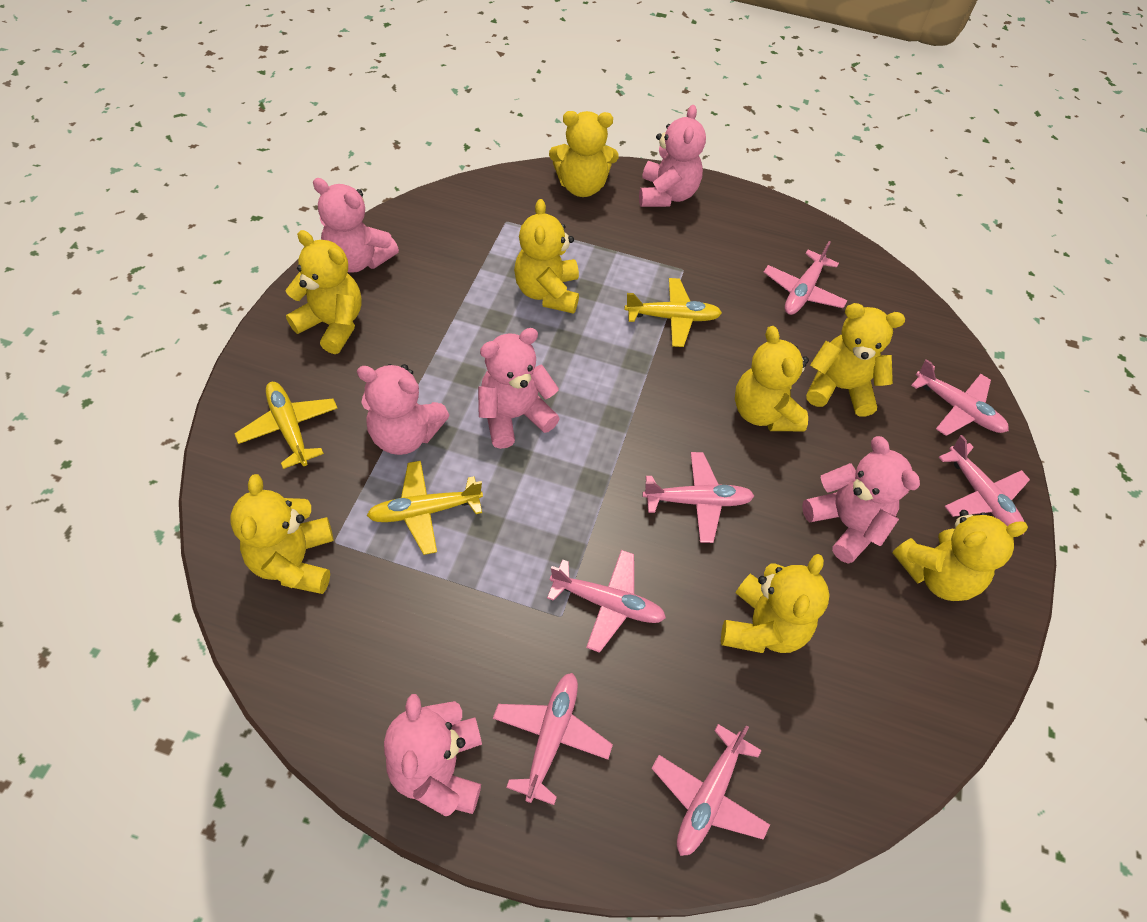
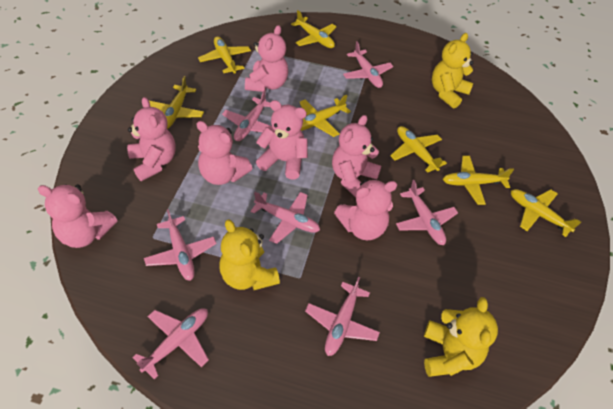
pink teddy bear: 6 -> 7
yellow plane: 3 -> 7
yellow teddy bear: 8 -> 3

